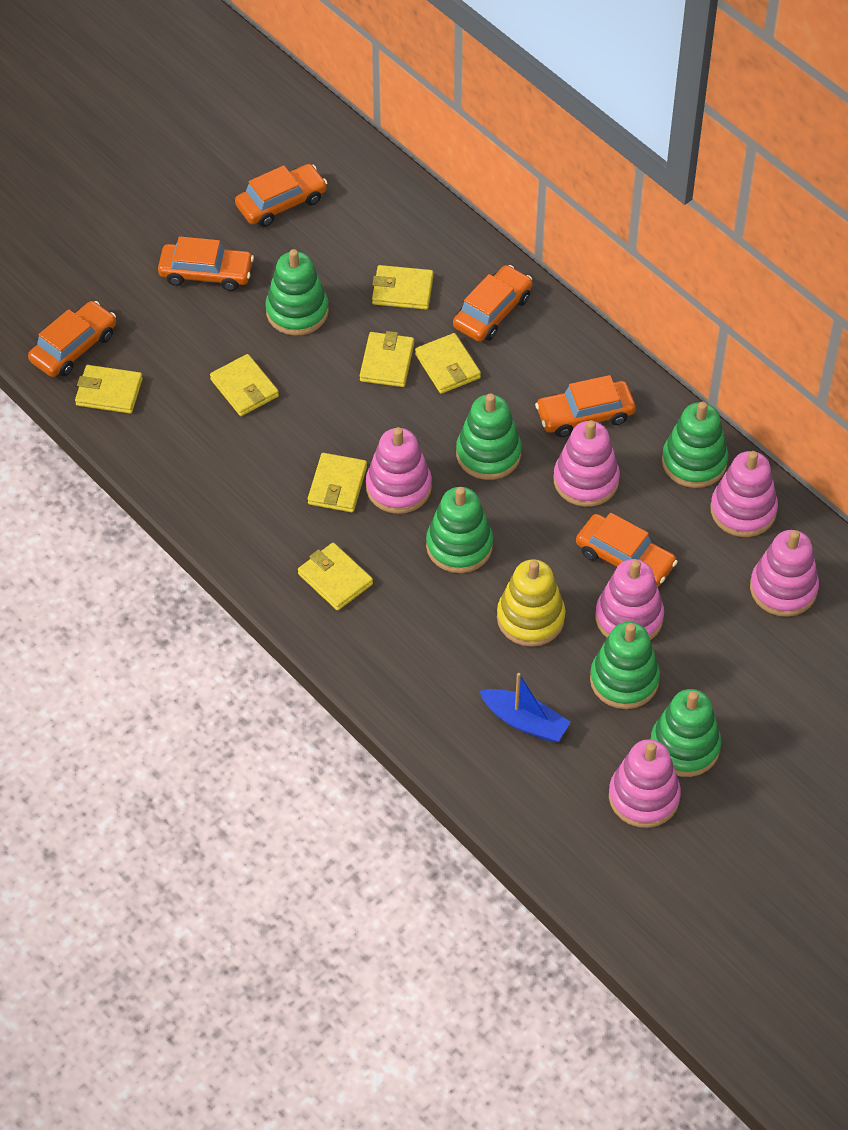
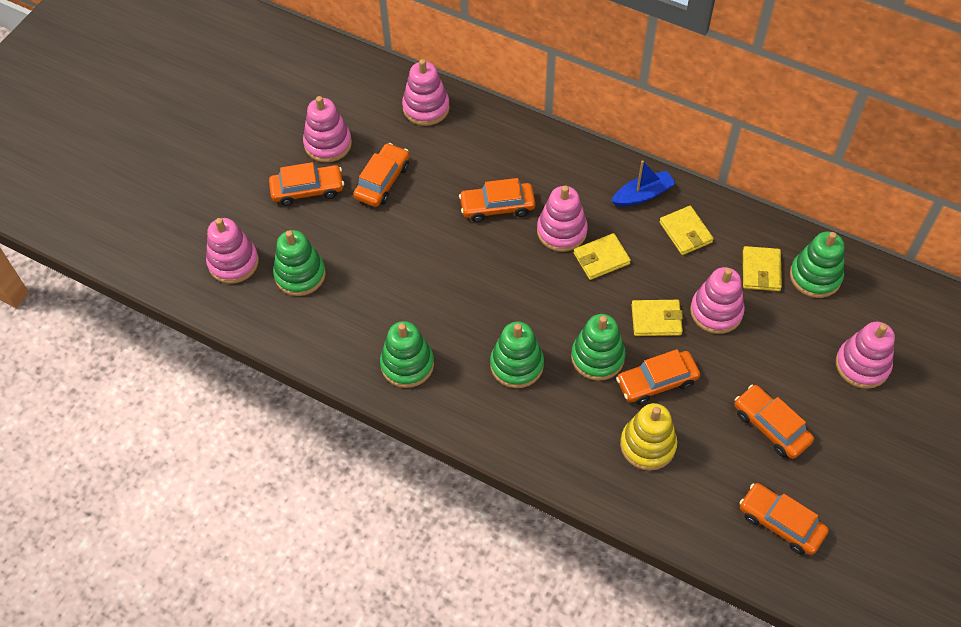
green stacking toy: 6 -> 5
yellow wallet: 7 -> 4

